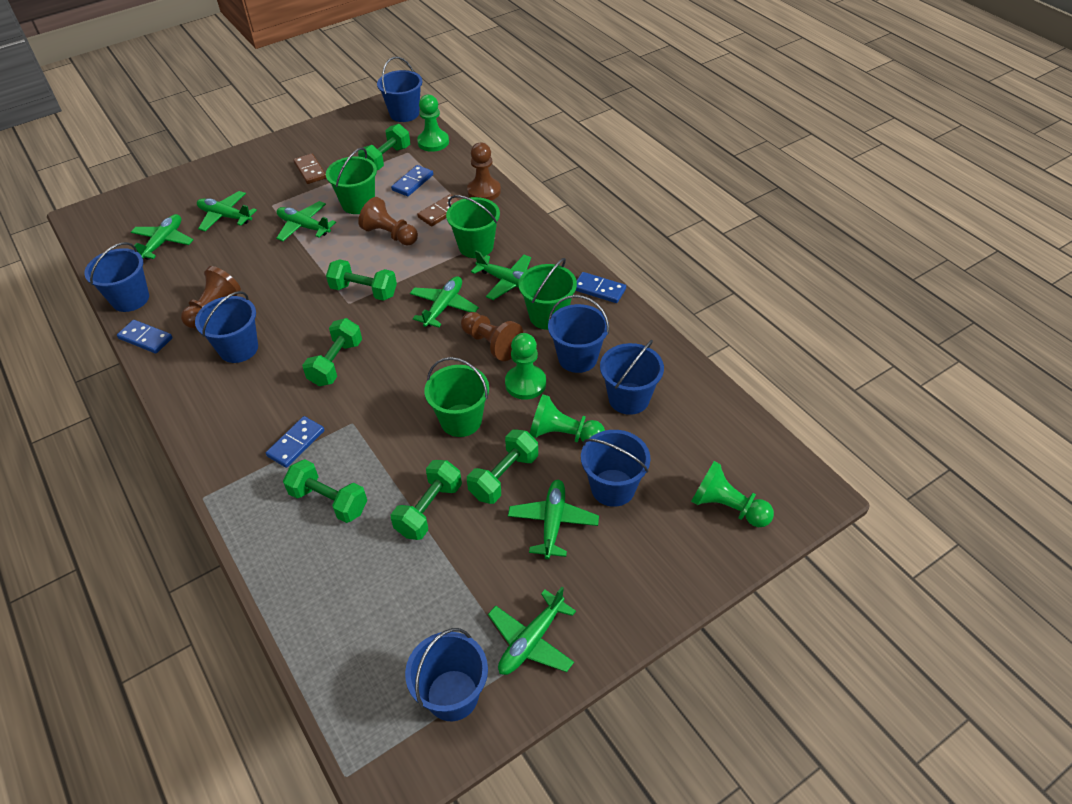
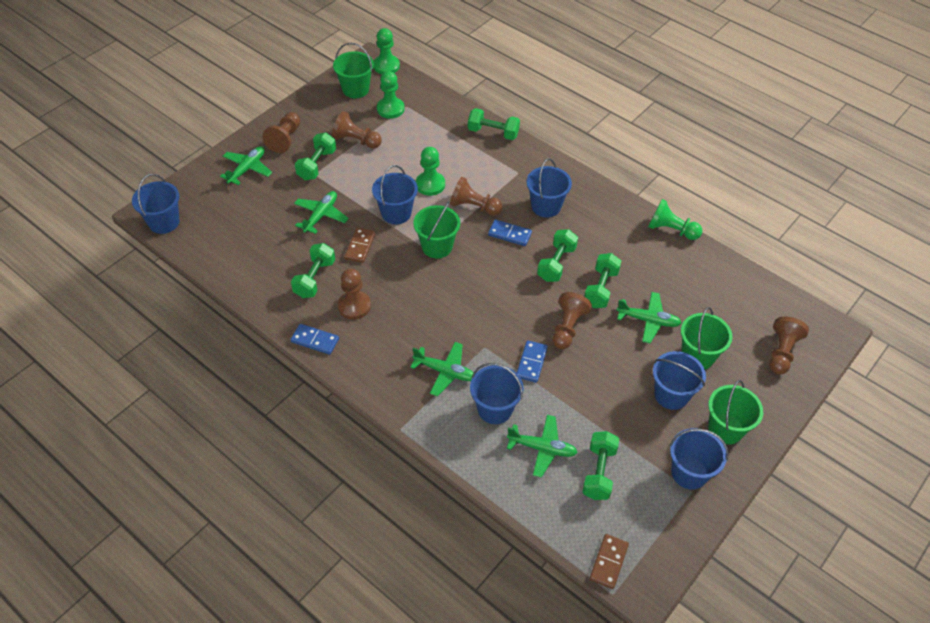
blue bucket: 7 -> 6
blue domino: 4 -> 3
brown pawn: 4 -> 6
green plane: 7 -> 5

